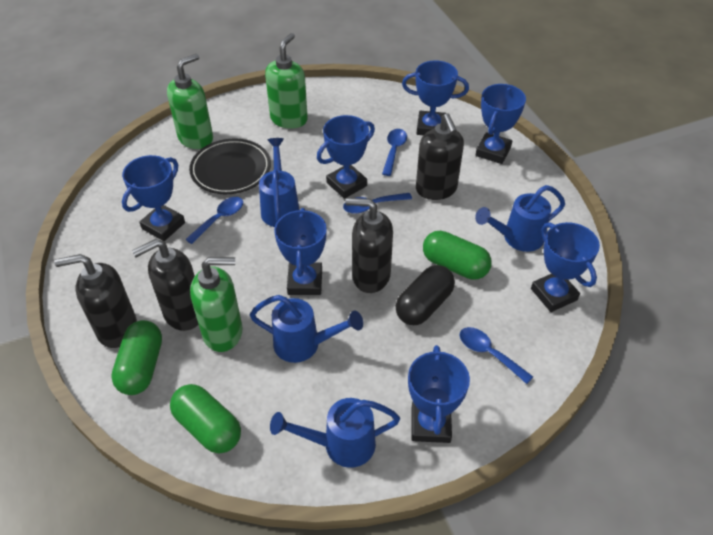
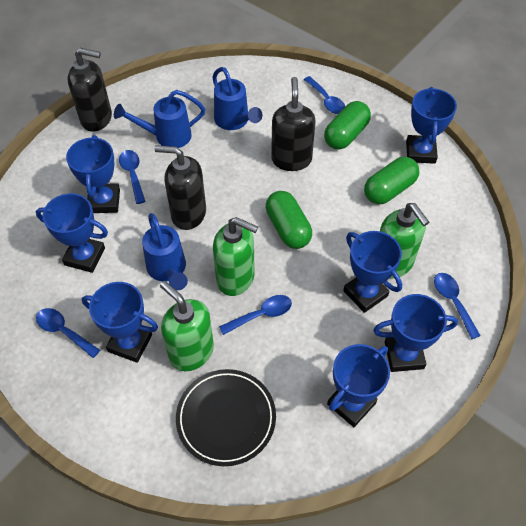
black capsule: 1 -> 0
black soap dispenser: 4 -> 3
blue spoon: 4 -> 5
blue watering can: 4 -> 3

